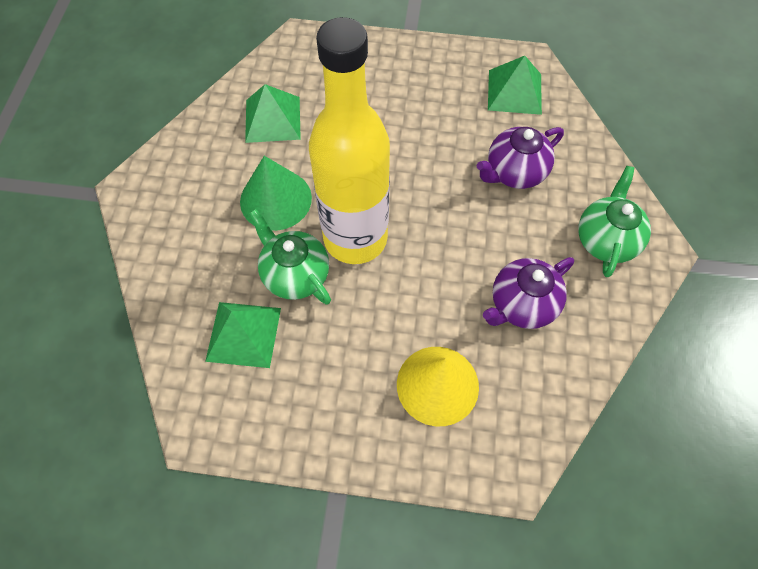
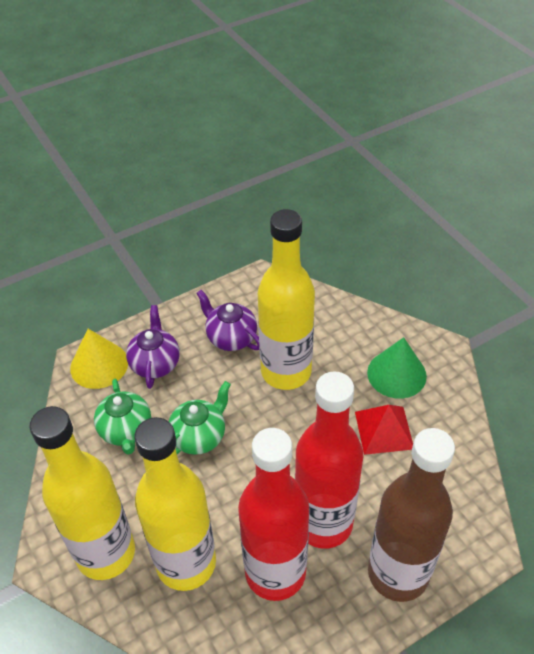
brown bottle: 0 -> 1
green pyramid: 3 -> 0
red bottle: 0 -> 2
red pyramid: 0 -> 1
yellow bottle: 1 -> 3

